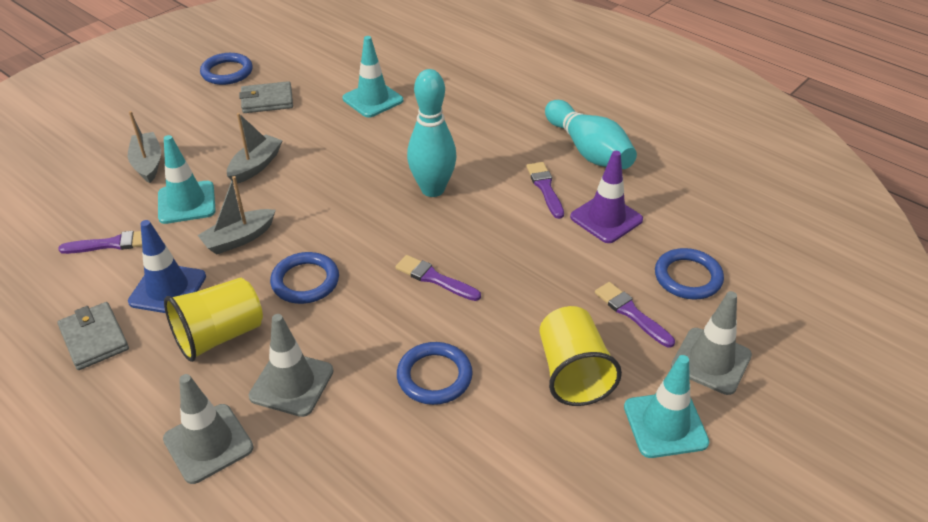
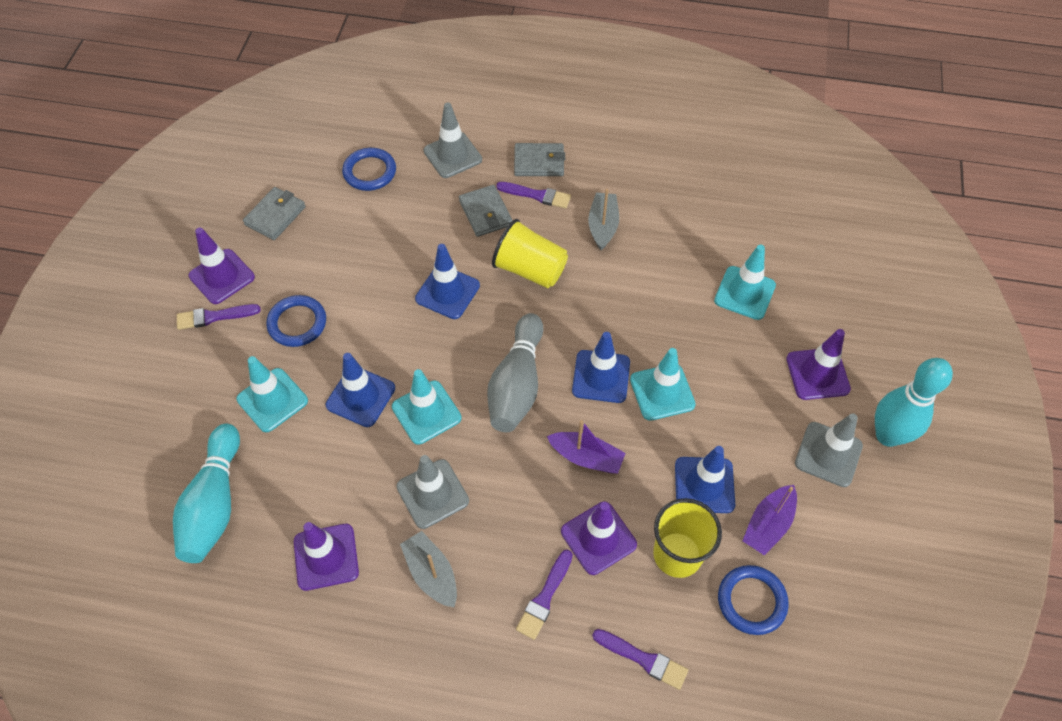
blue ring: 4 -> 3
blue traffic cone: 1 -> 4
grey boat: 3 -> 2
grey bowling pin: 0 -> 1
grey wallet: 2 -> 3
purple boat: 0 -> 2
purple traffic cone: 1 -> 4
turquoise traffic cone: 3 -> 4

